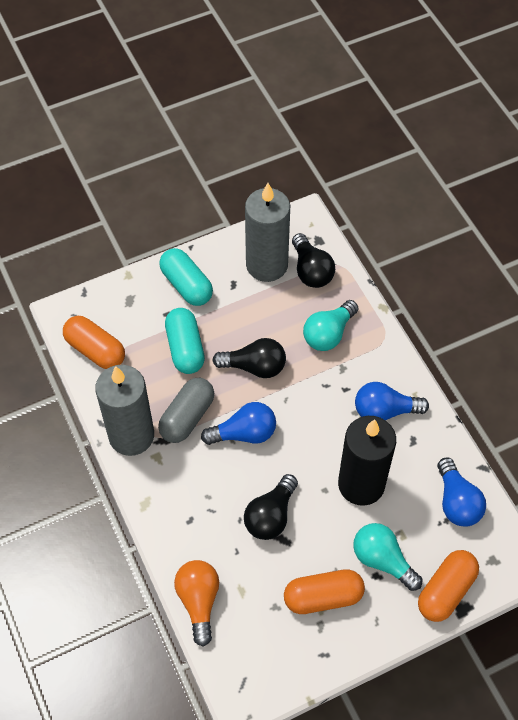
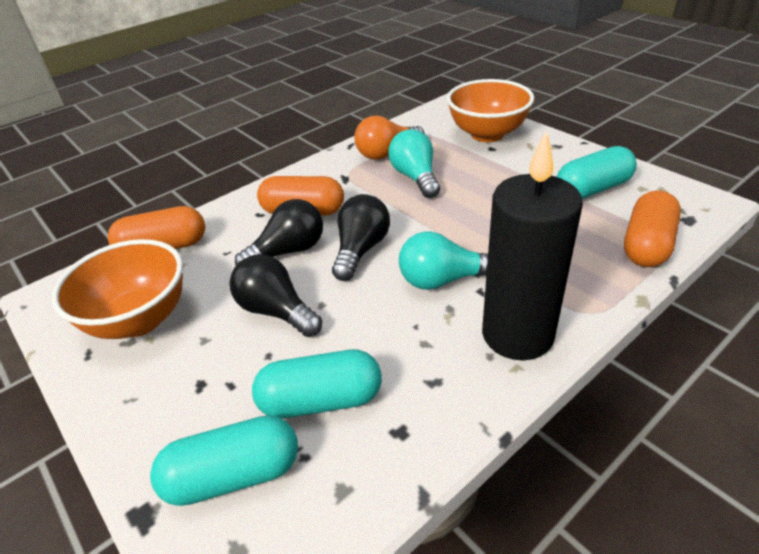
blue light bulb: 3 -> 0
grey candle: 2 -> 0
grey capsule: 1 -> 0
orange bowl: 0 -> 2
turquoise capsule: 2 -> 3

